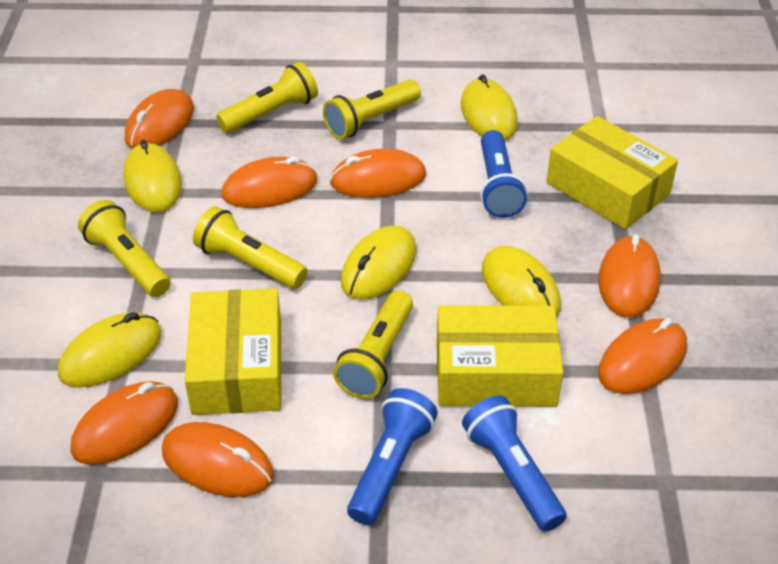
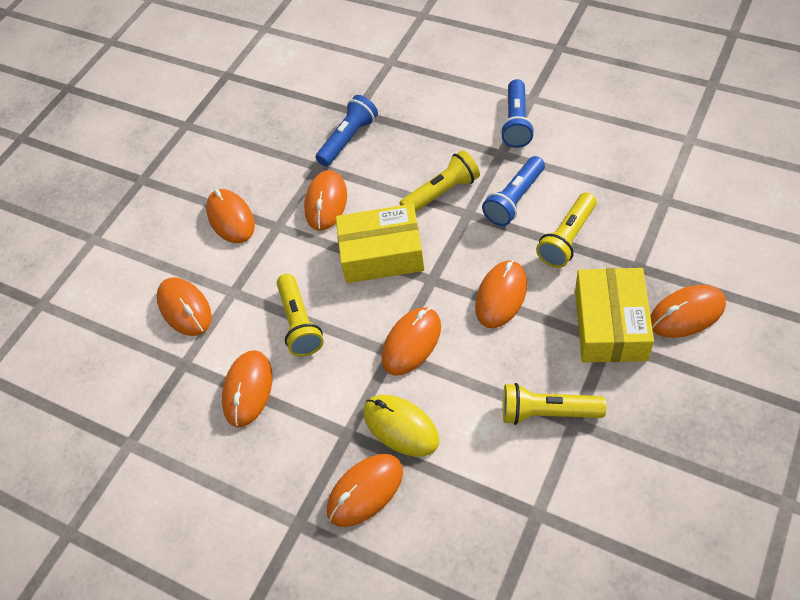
orange mouse: 7 -> 8
yellow box: 3 -> 2
yellow flashlight: 5 -> 4
yellow mouse: 5 -> 1

